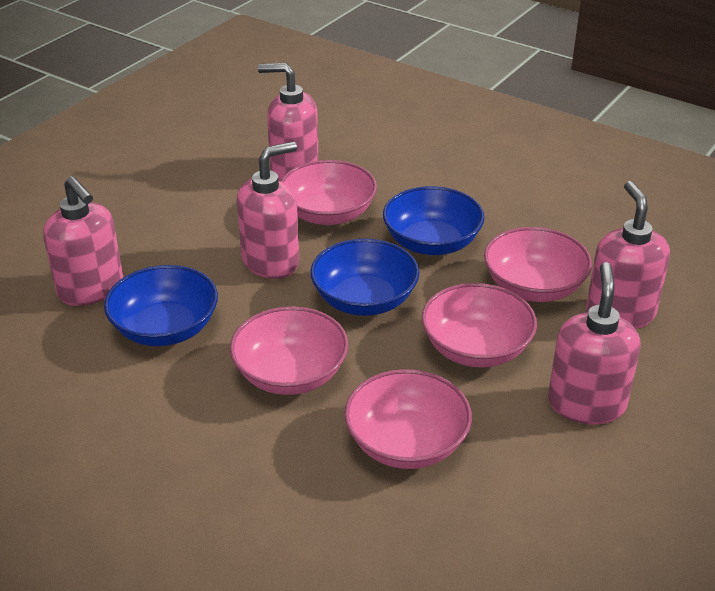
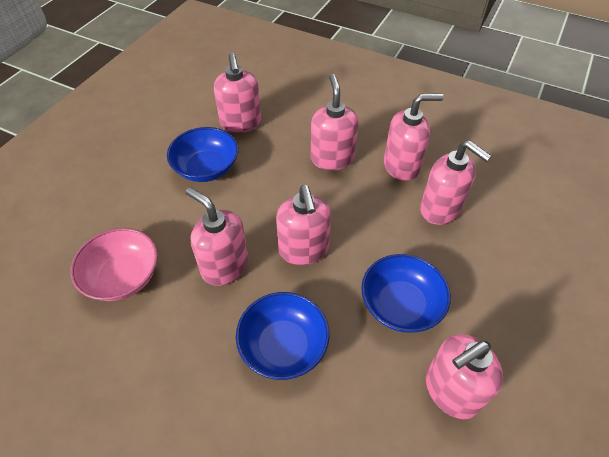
pink bowl: 5 -> 1
pink soap dispenser: 5 -> 7

